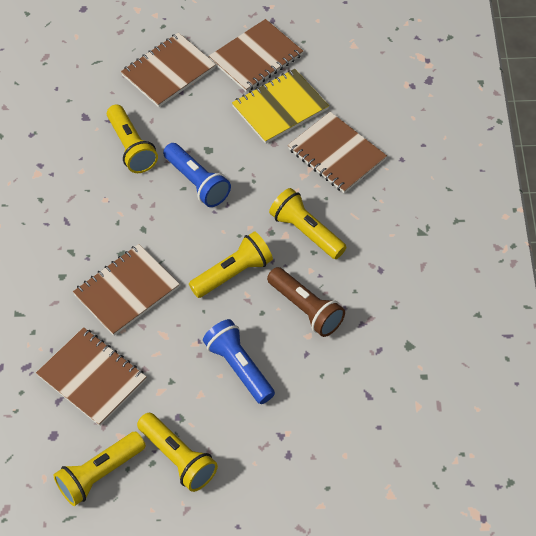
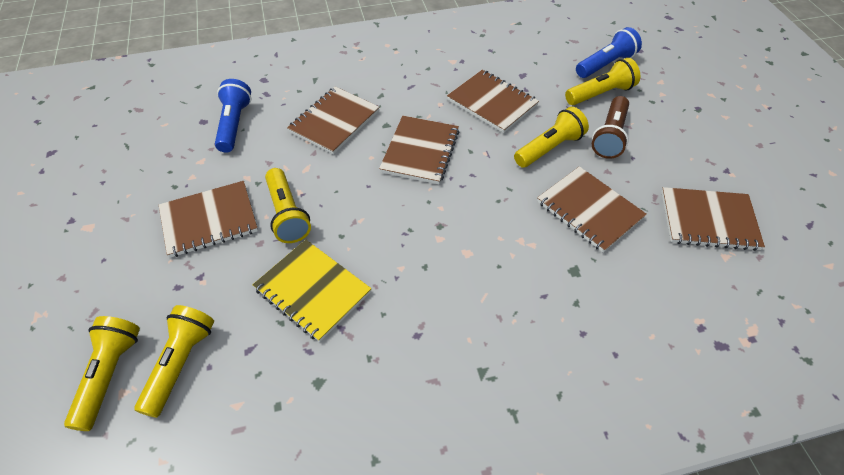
brown notebook: 5 -> 6

